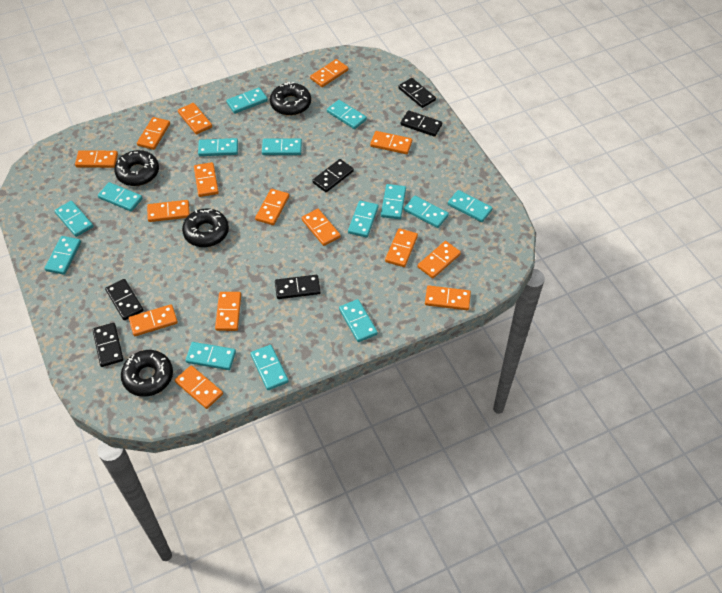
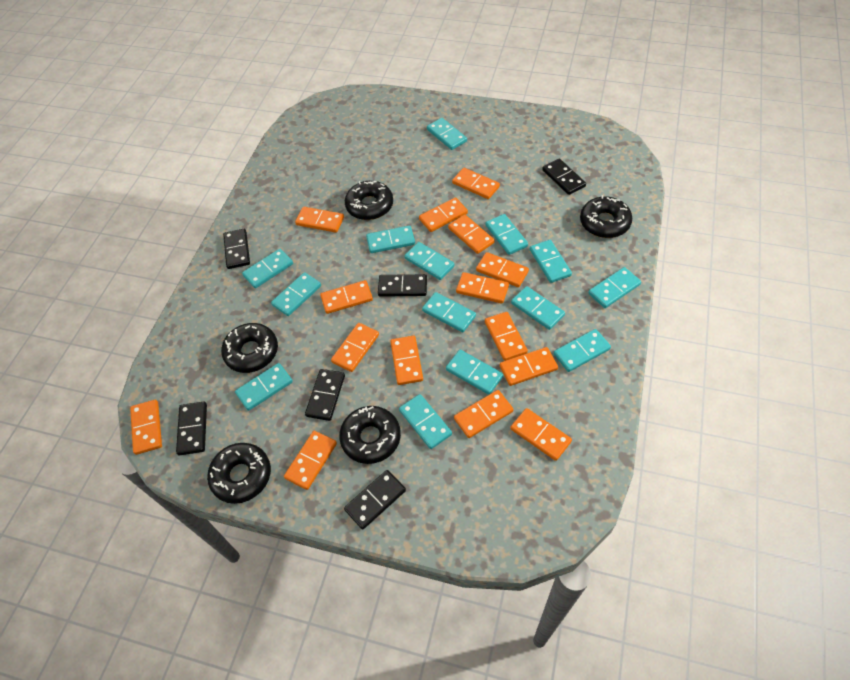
black donut: 4 -> 5

